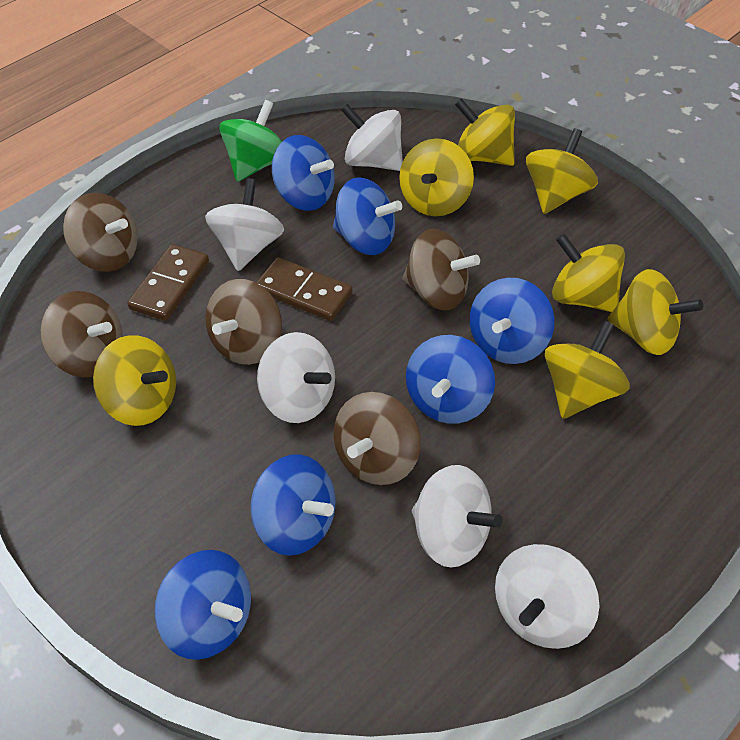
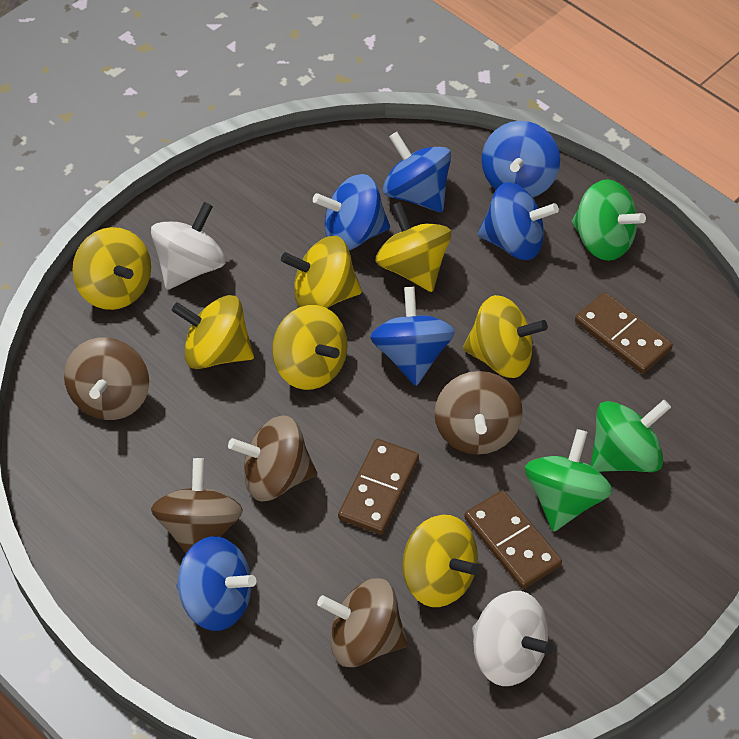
brown domino: 2 -> 3
green spinning top: 1 -> 3
white spinning top: 5 -> 2

